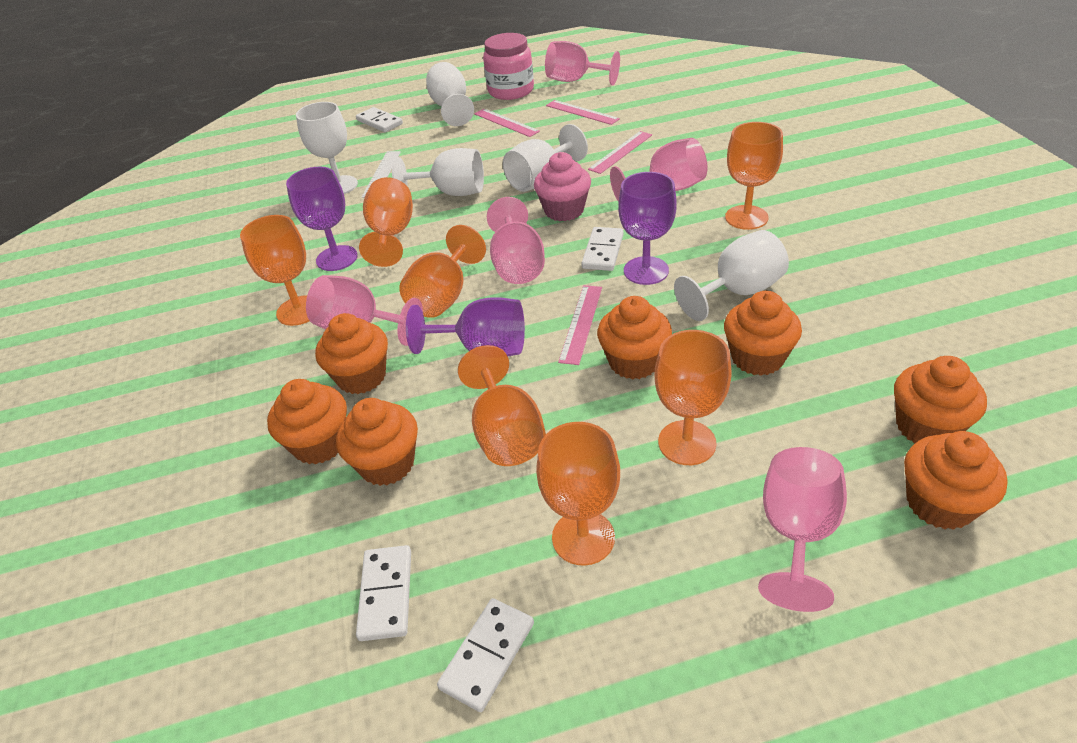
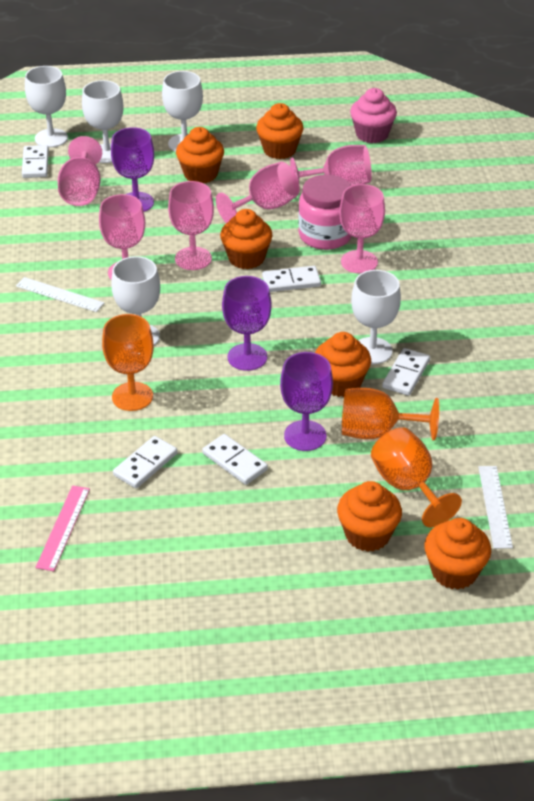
orange cupcake: 7 -> 6
orange goblet: 7 -> 3
pink goblet: 5 -> 6
pink ruler: 4 -> 1
white domino: 4 -> 5
white ruler: 1 -> 2

